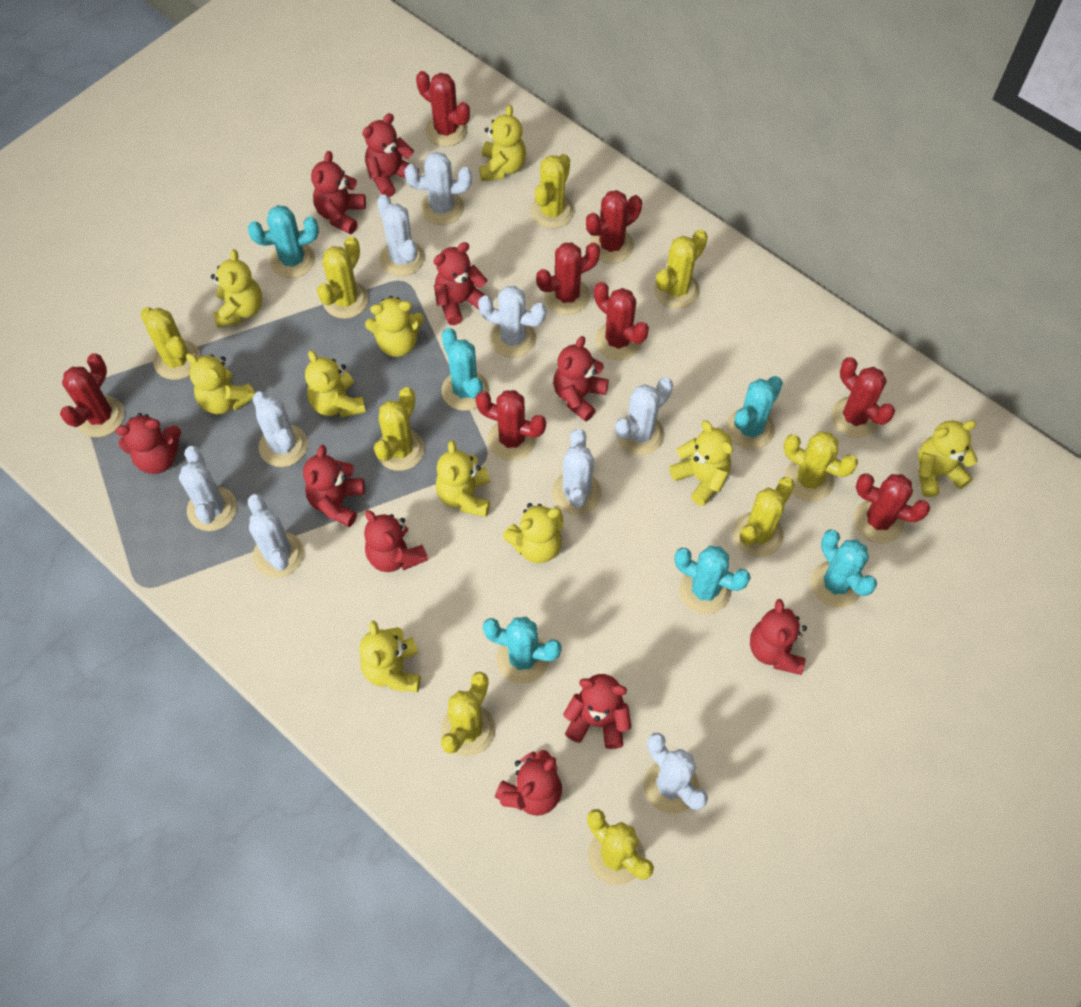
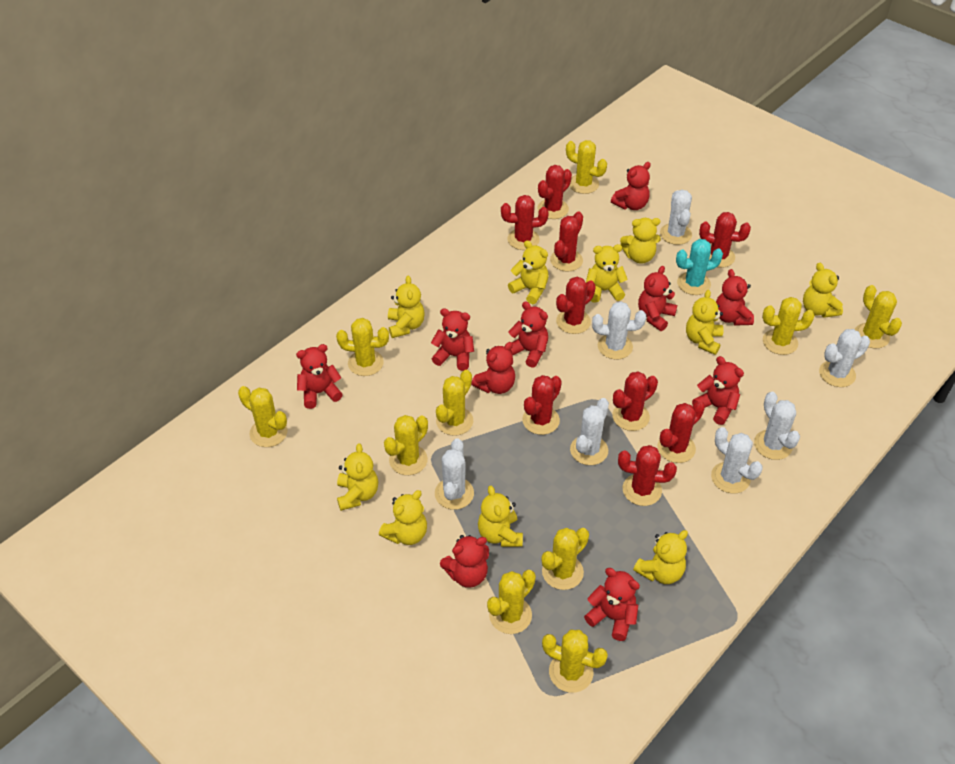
red cactus: 8 -> 9
turquoise cactus: 6 -> 1
white cactus: 9 -> 7
yellow cactus: 9 -> 10

